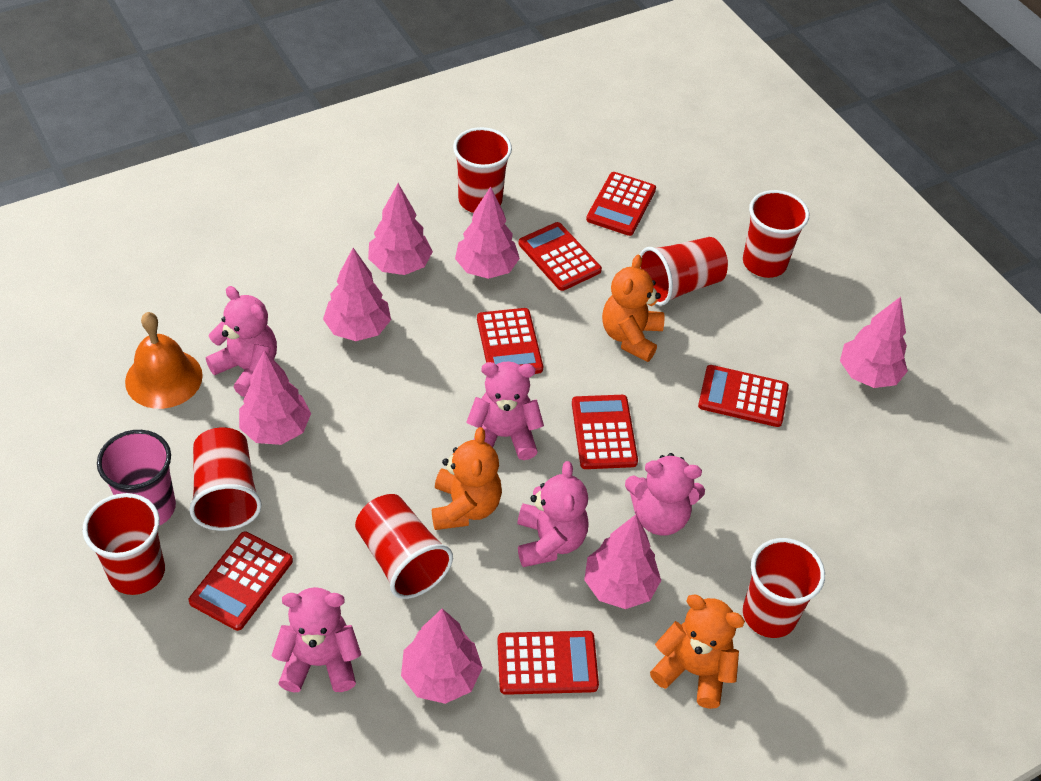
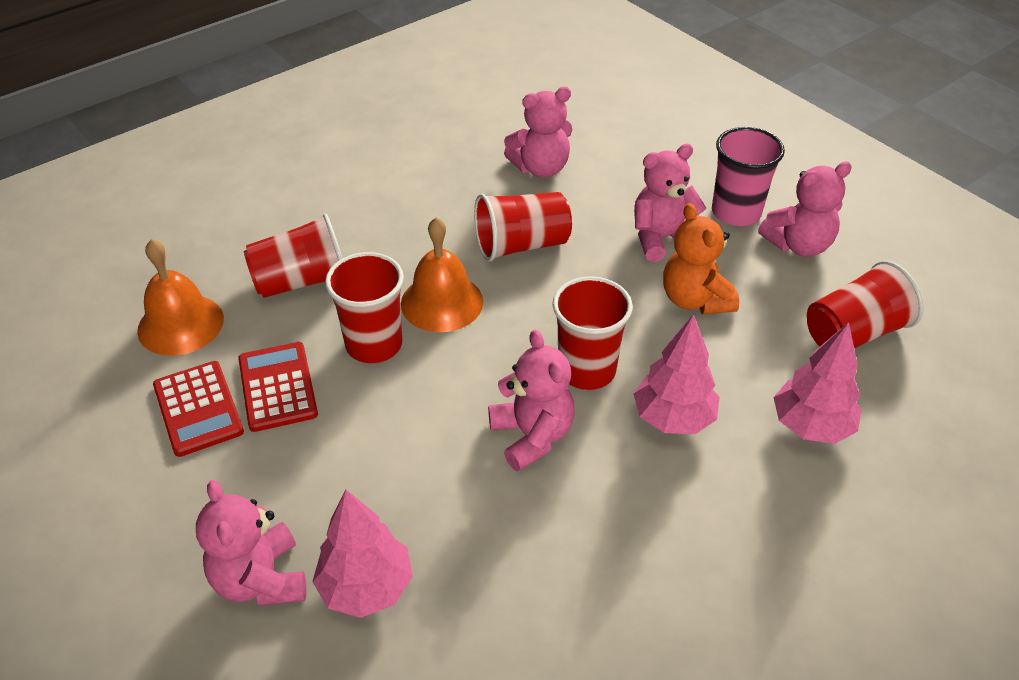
orange bell: 1 -> 2
orange teddy bear: 3 -> 1
pink tree: 7 -> 3
red calculator: 7 -> 2
red cup: 7 -> 5

